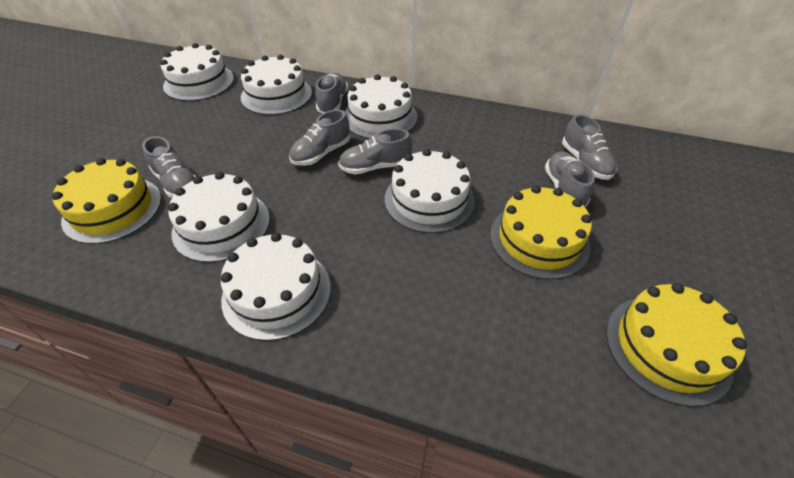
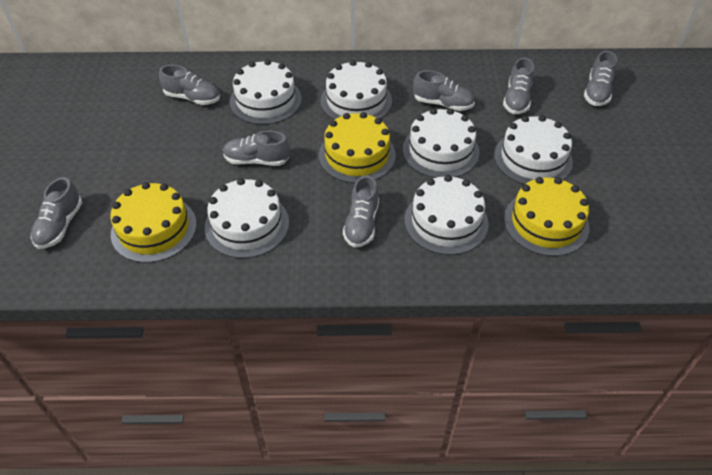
grey shoe: 6 -> 7

